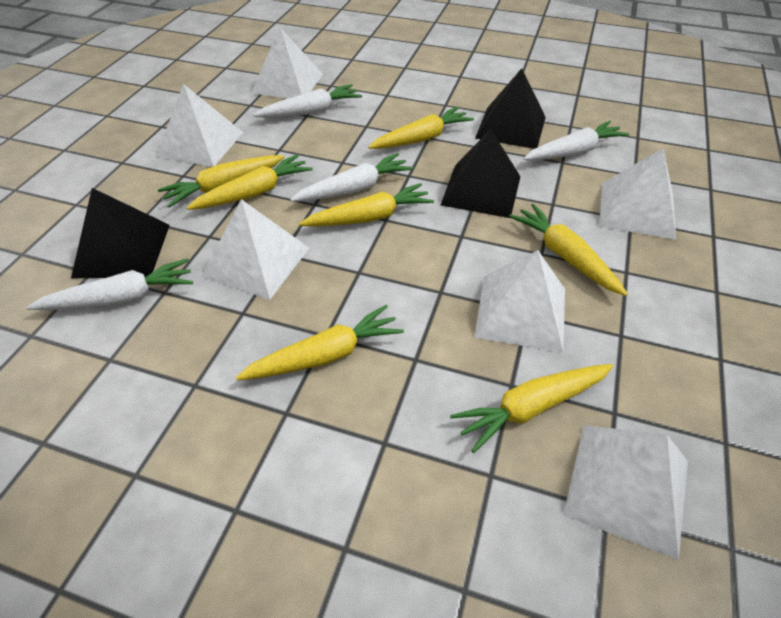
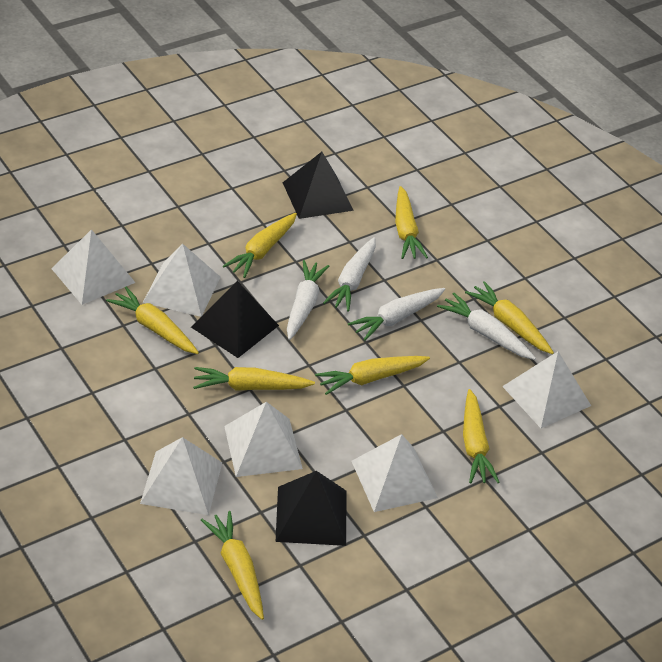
yellow carrot: 7 -> 8

